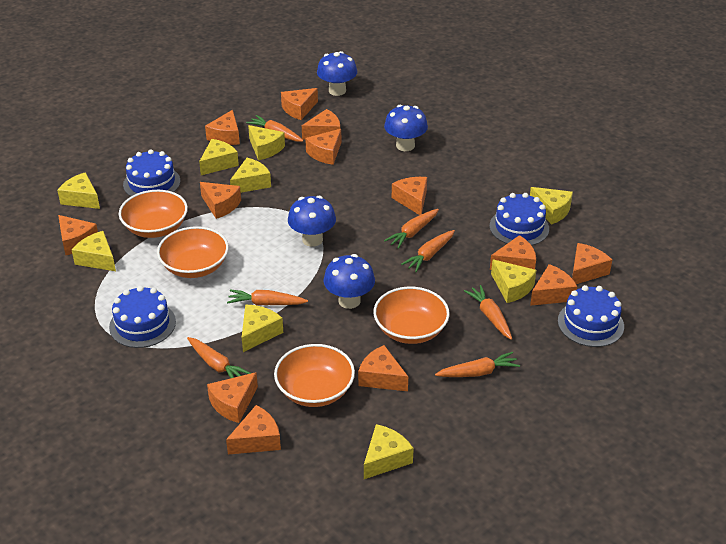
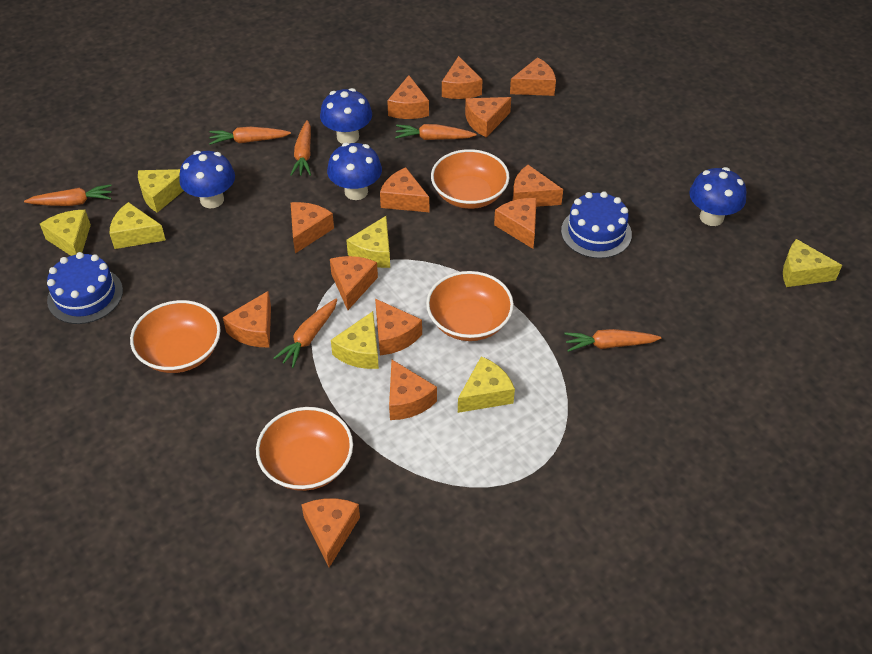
blue cake: 4 -> 2
orange carrot: 7 -> 6
yellow cheese: 9 -> 7

